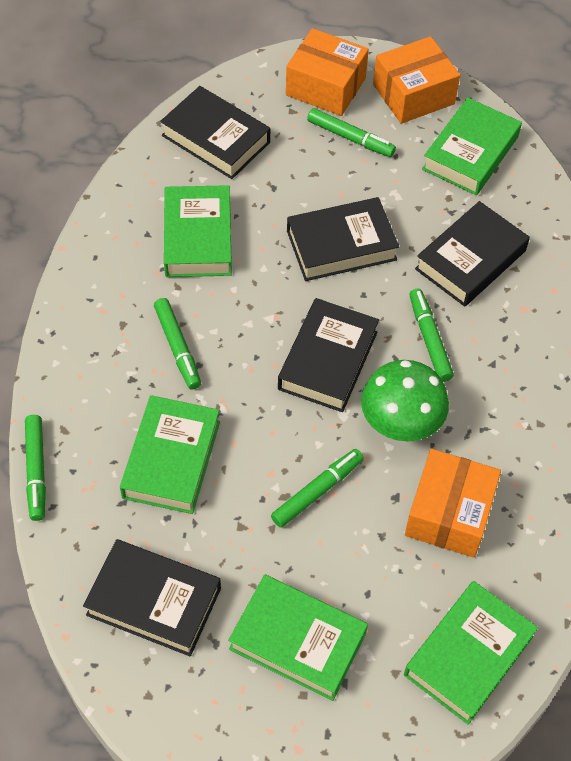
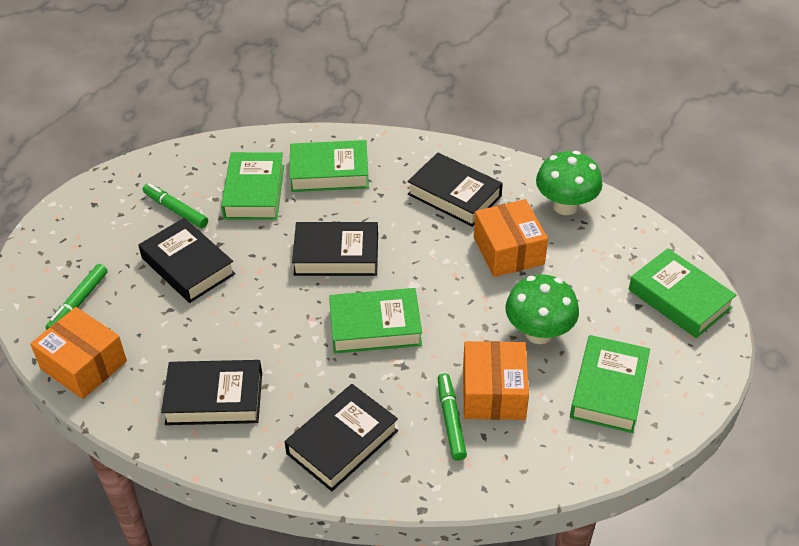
green marker: 5 -> 3
green mushroom: 1 -> 2

